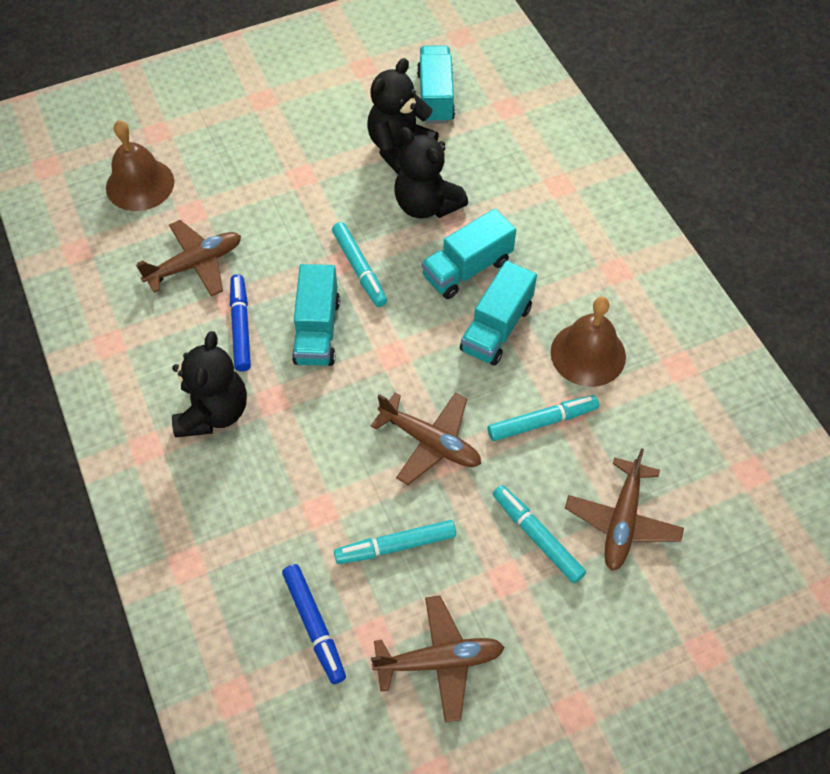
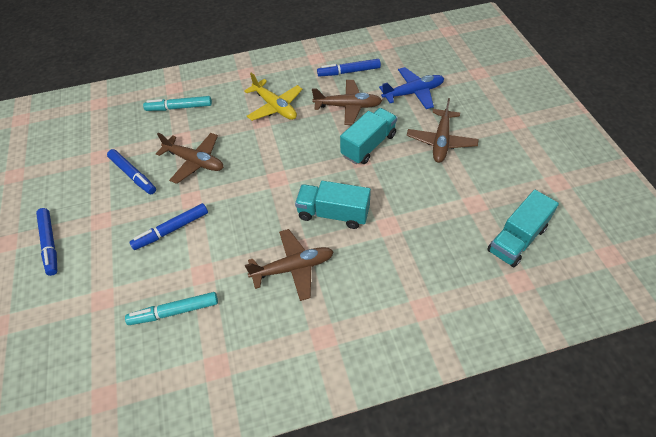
black teddy bear: 3 -> 0
blue marker: 2 -> 4
blue plane: 0 -> 1
brown bell: 2 -> 0
turquoise marker: 4 -> 2
turquoise truck: 4 -> 3
yellow plane: 0 -> 1

